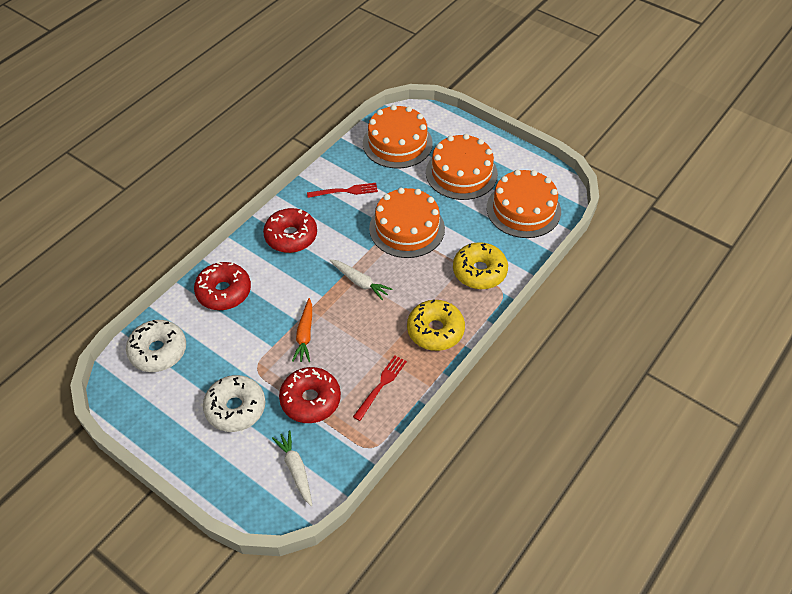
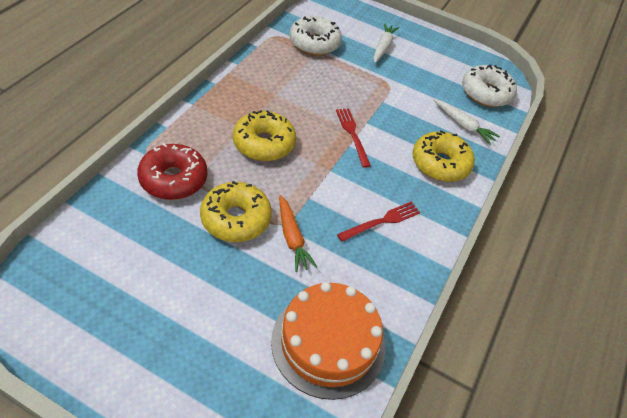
orange cake: 4 -> 1
red donut: 3 -> 1
yellow donut: 2 -> 3

